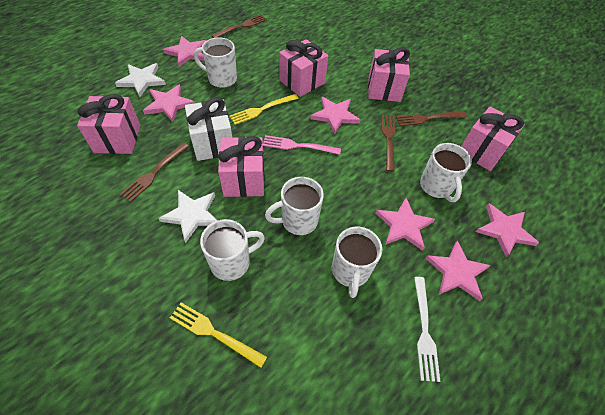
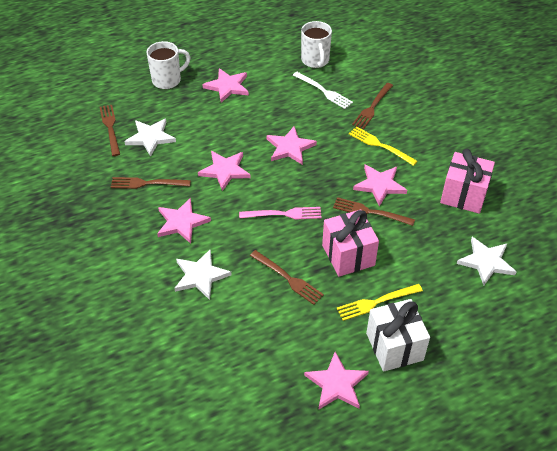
brown fork: 4 -> 5
pink gift: 5 -> 2
white mug: 5 -> 2
white star: 2 -> 3

